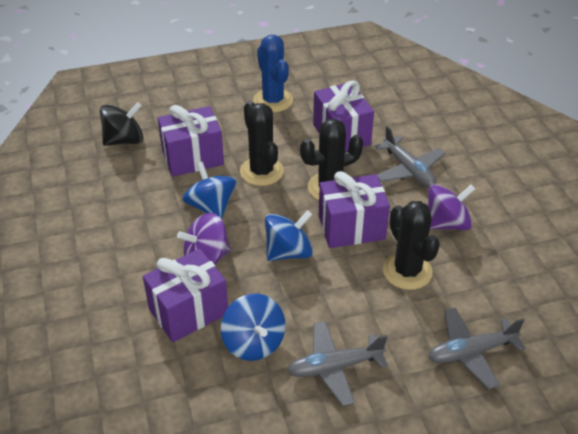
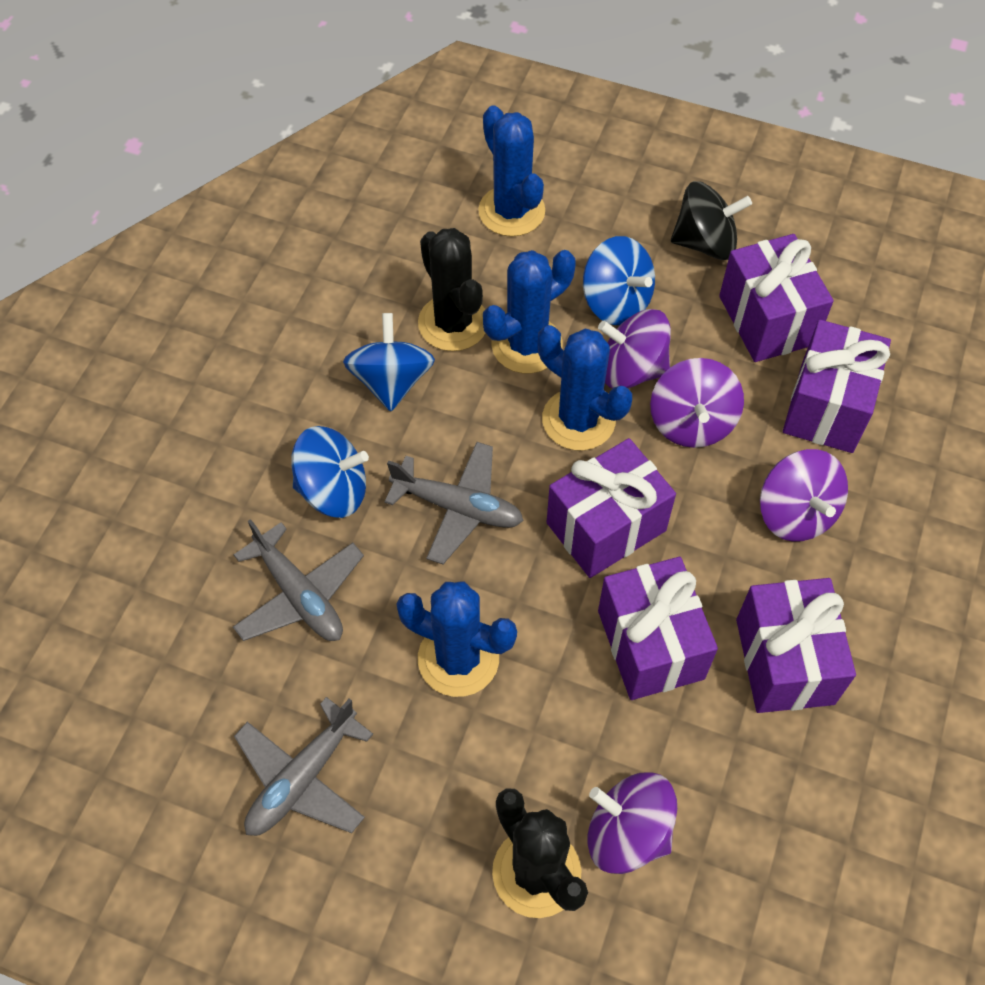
black cactus: 3 -> 2
blue cactus: 1 -> 4
purple gift: 4 -> 5
purple spinning top: 2 -> 4

